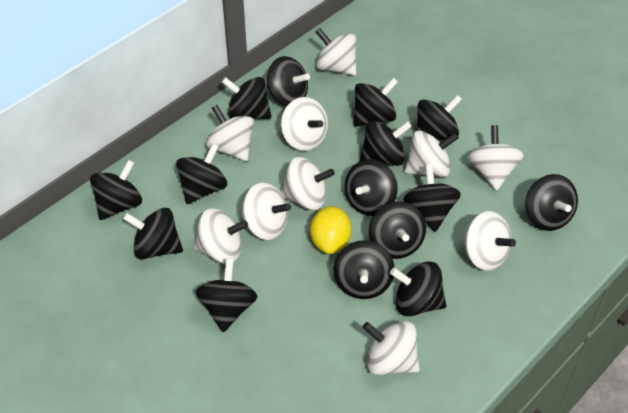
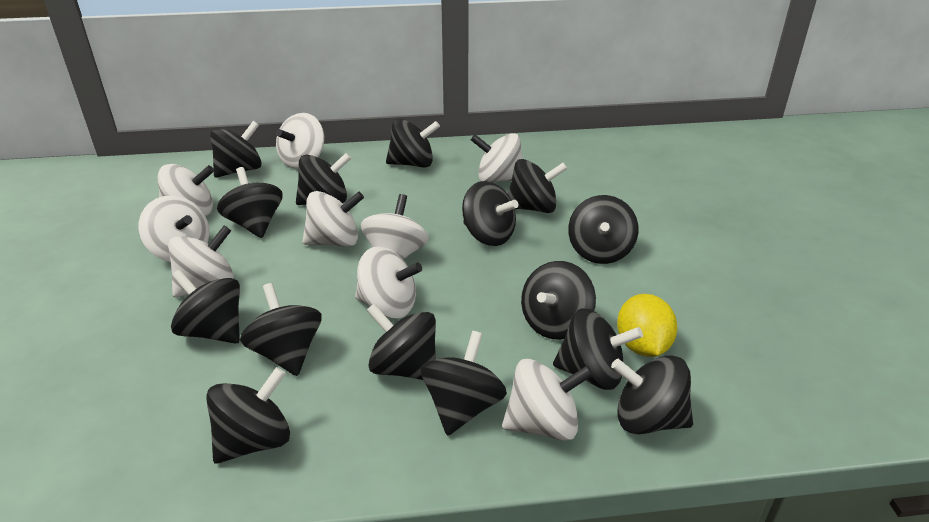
white spinning top: 10 -> 9

